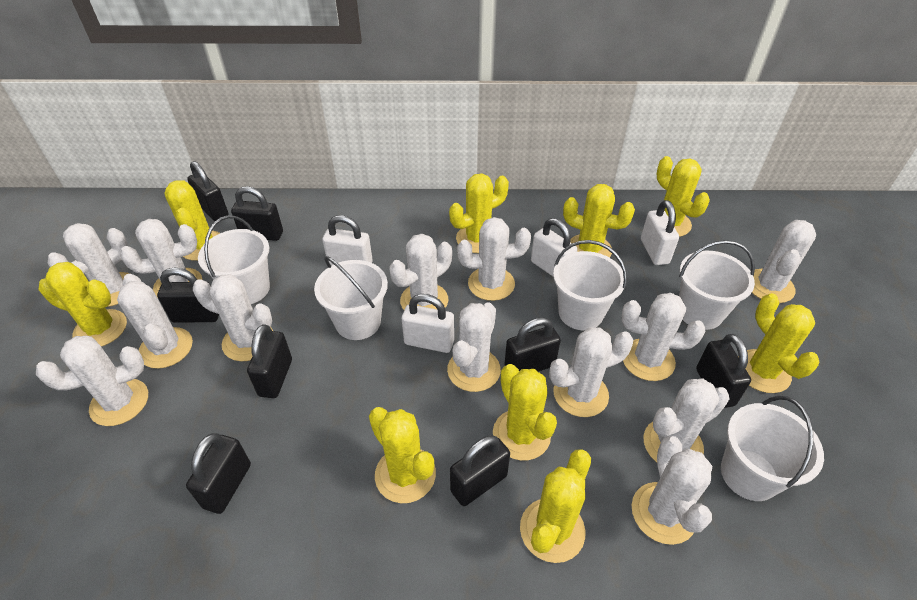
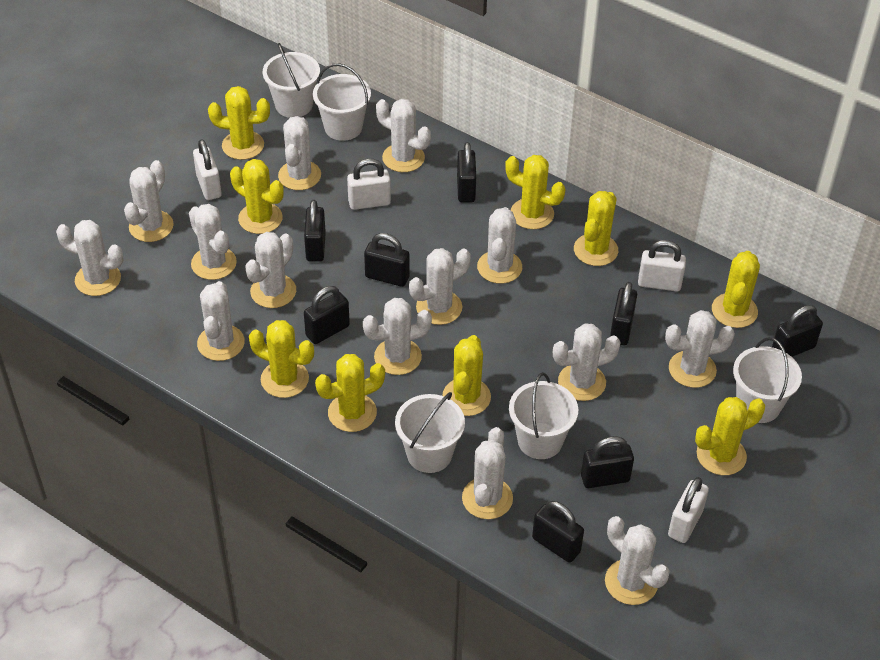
white cactus: 13 -> 14

